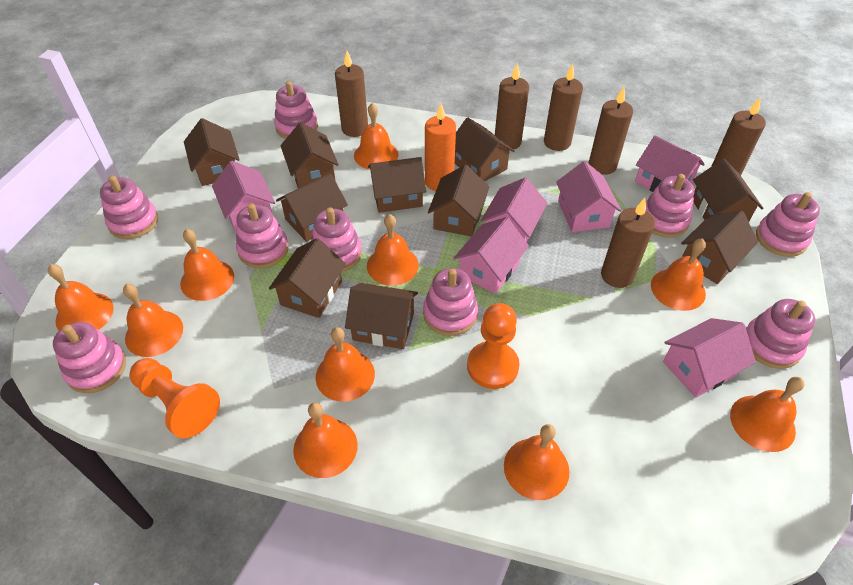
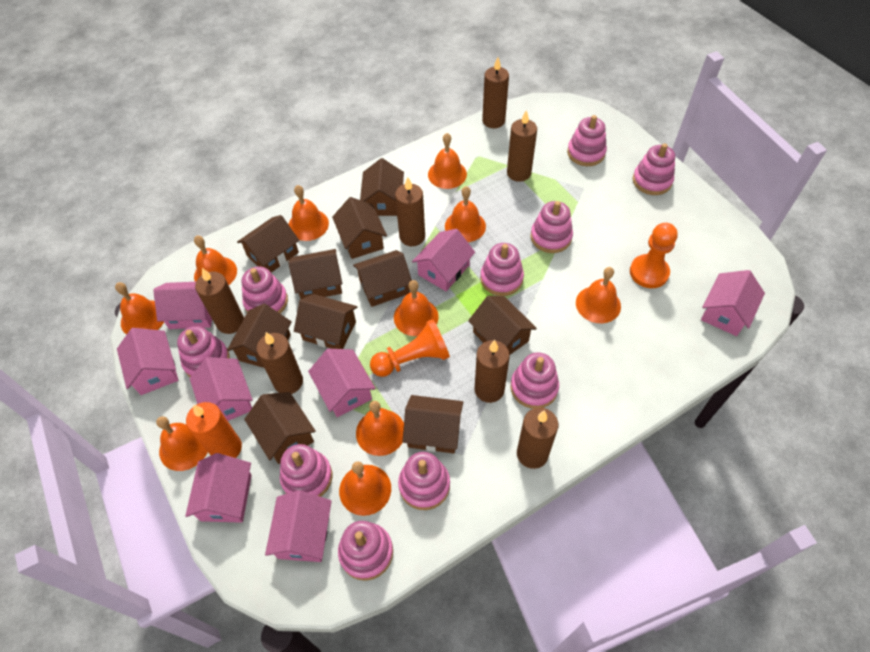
brown candle: 6 -> 7
pink house: 6 -> 8
pink stacking toy: 9 -> 10

